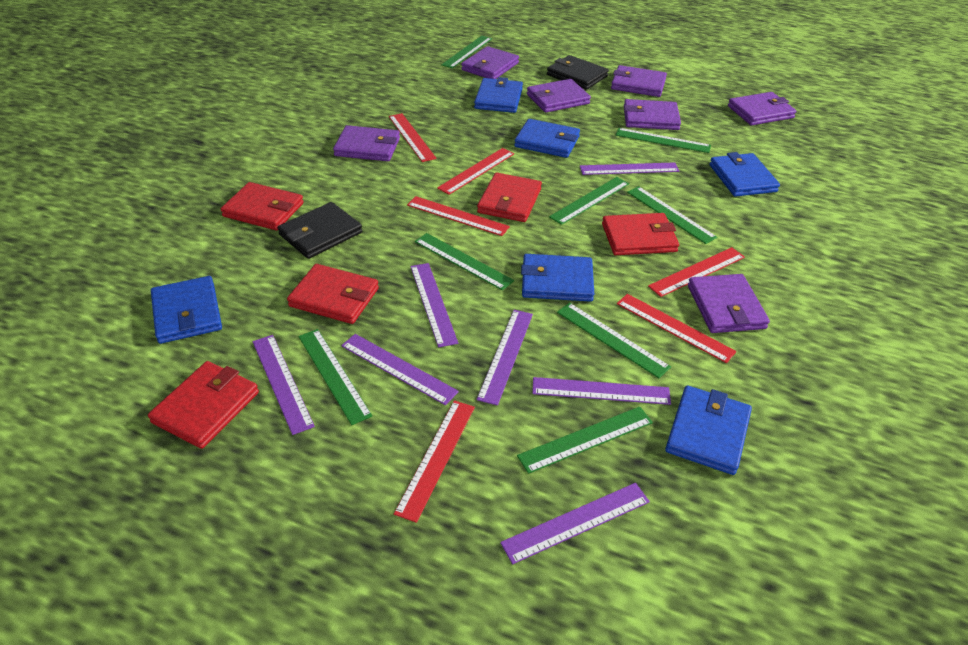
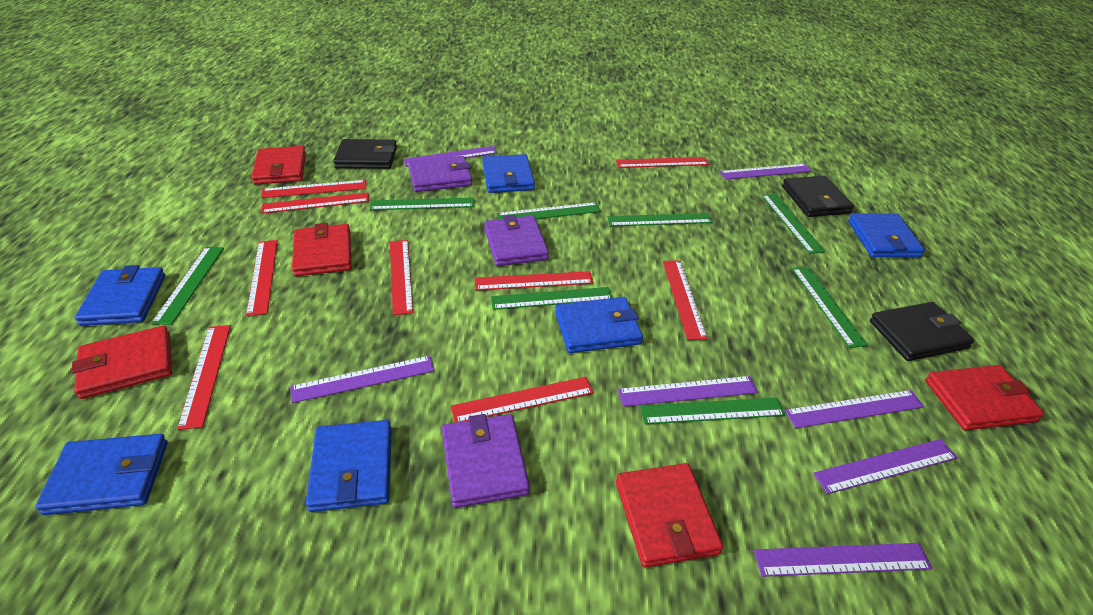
black wallet: 2 -> 3
purple wallet: 7 -> 3
red ruler: 6 -> 9

